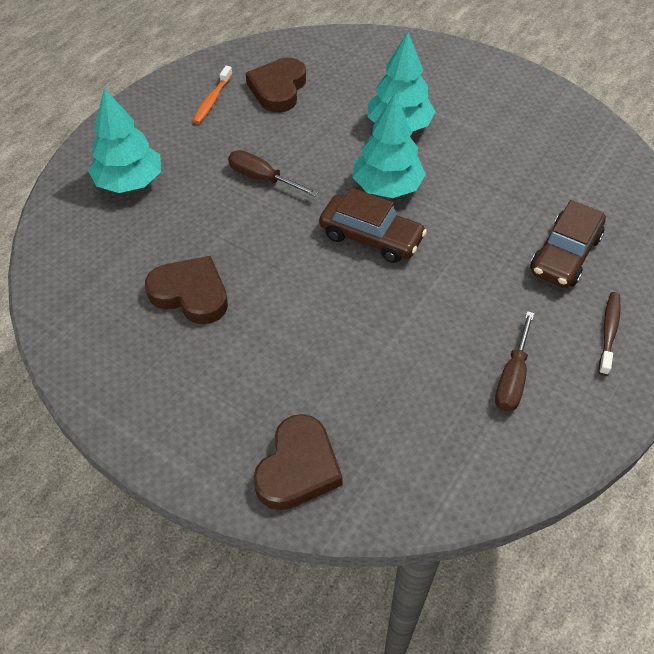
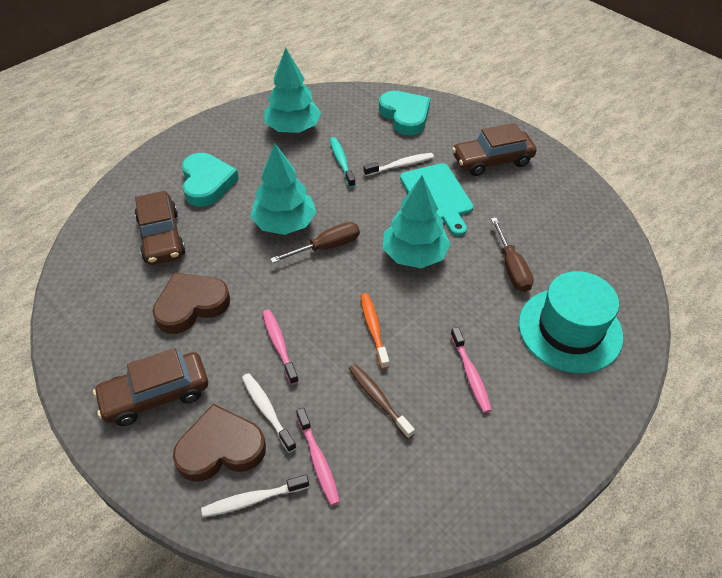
brown car: 2 -> 3
brown heart: 3 -> 2
pink toothbrush: 0 -> 3
turquoise cutting board: 0 -> 1
turquoise hat: 0 -> 1
turquoise heart: 0 -> 2
turquoise toothbrush: 0 -> 1
white toothbrush: 0 -> 3

